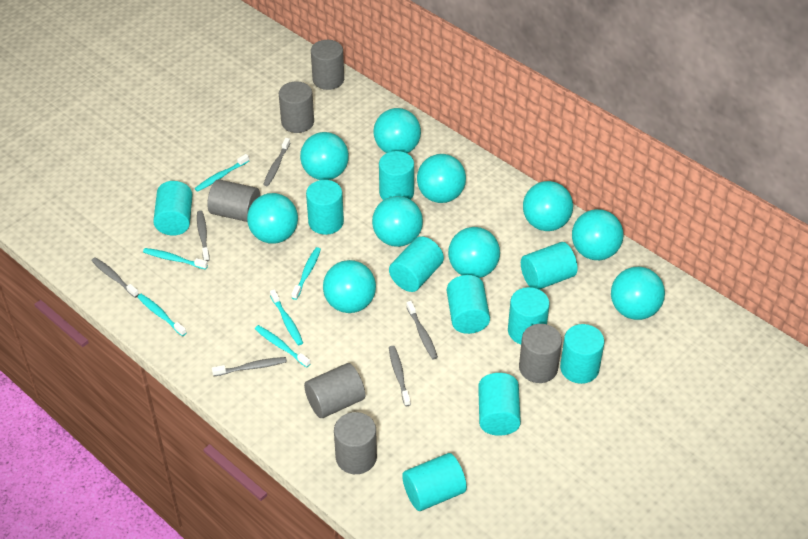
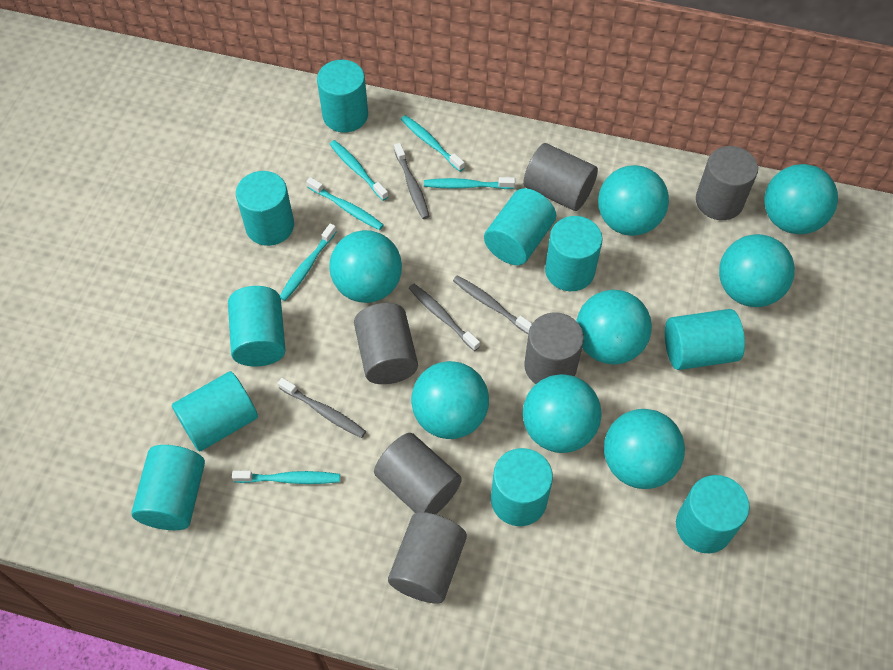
grey toothbrush: 6 -> 4
turquoise ball: 10 -> 8

